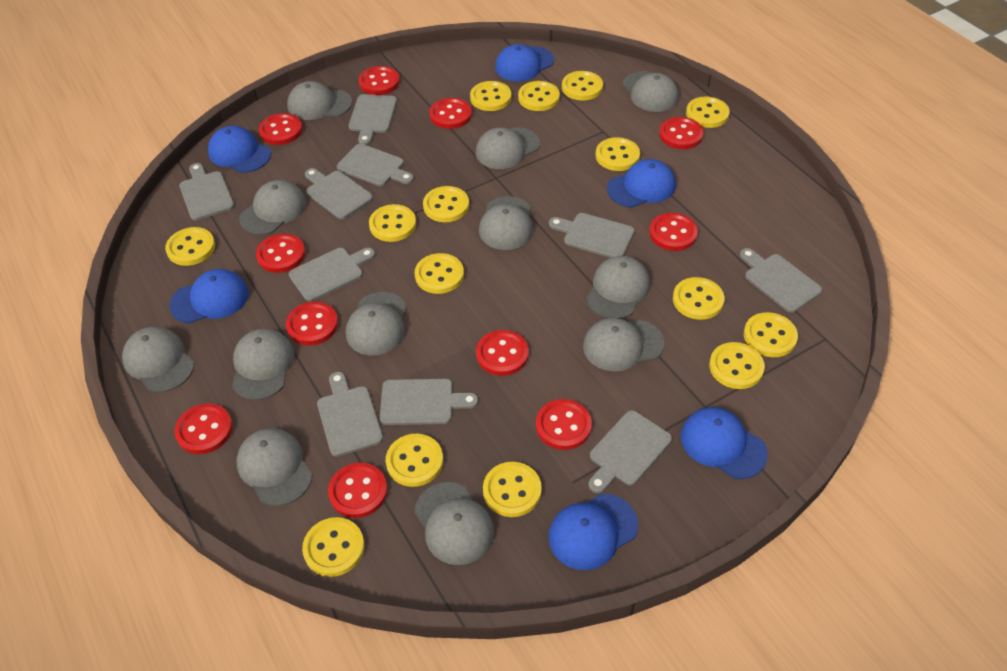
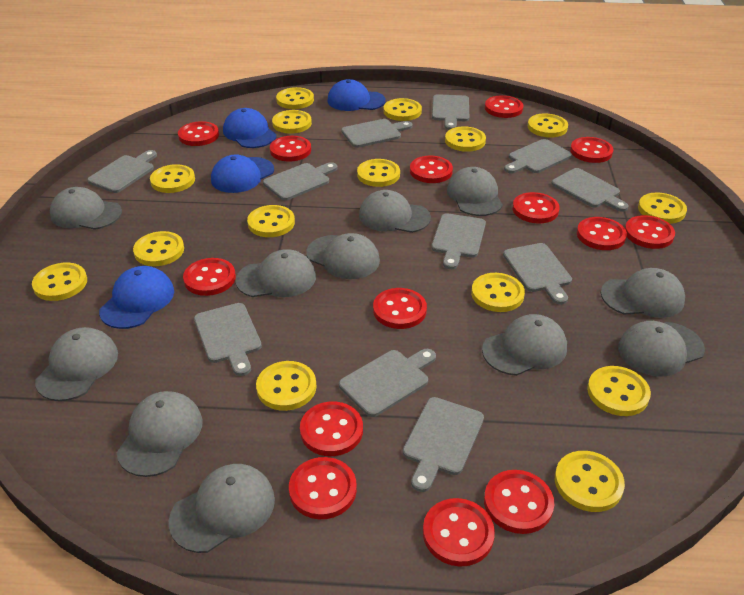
blue cap: 6 -> 4
grey cap: 12 -> 11
grey cutting board: 10 -> 11
red button: 11 -> 14

